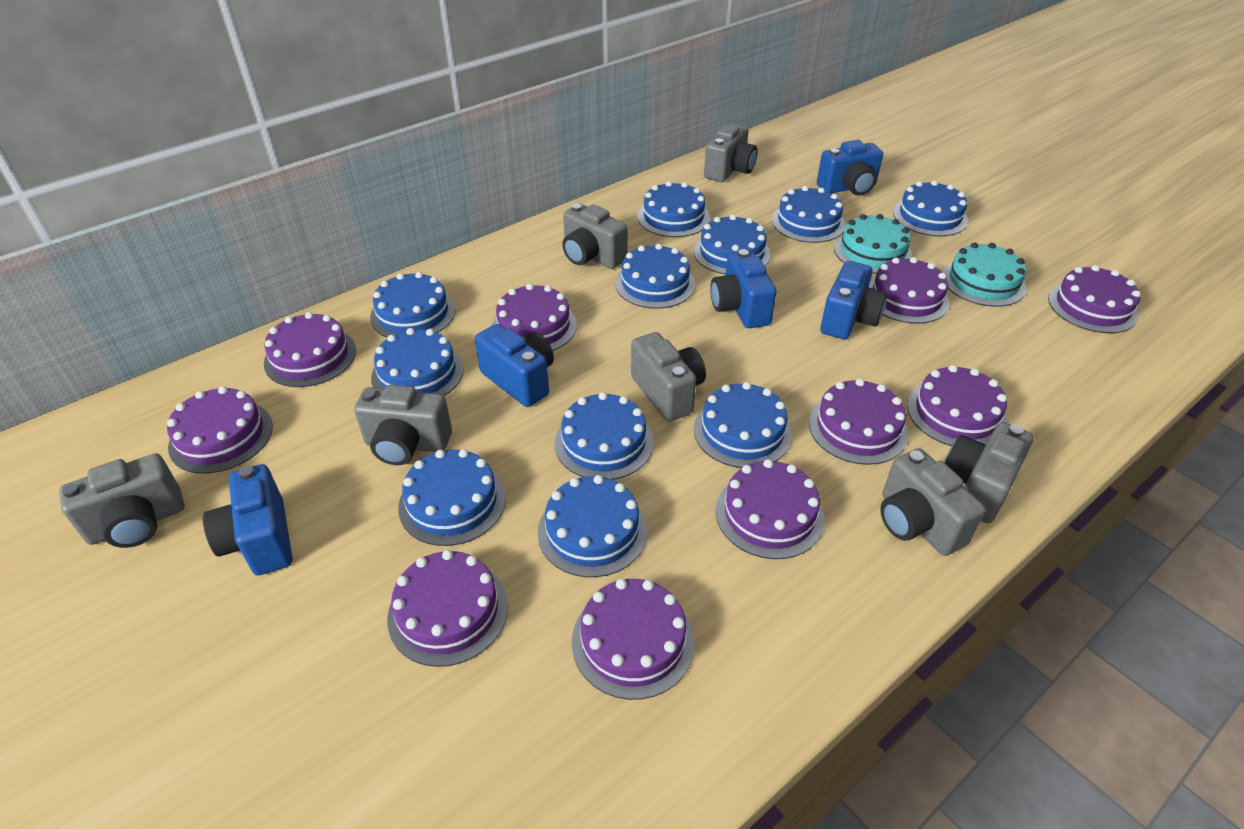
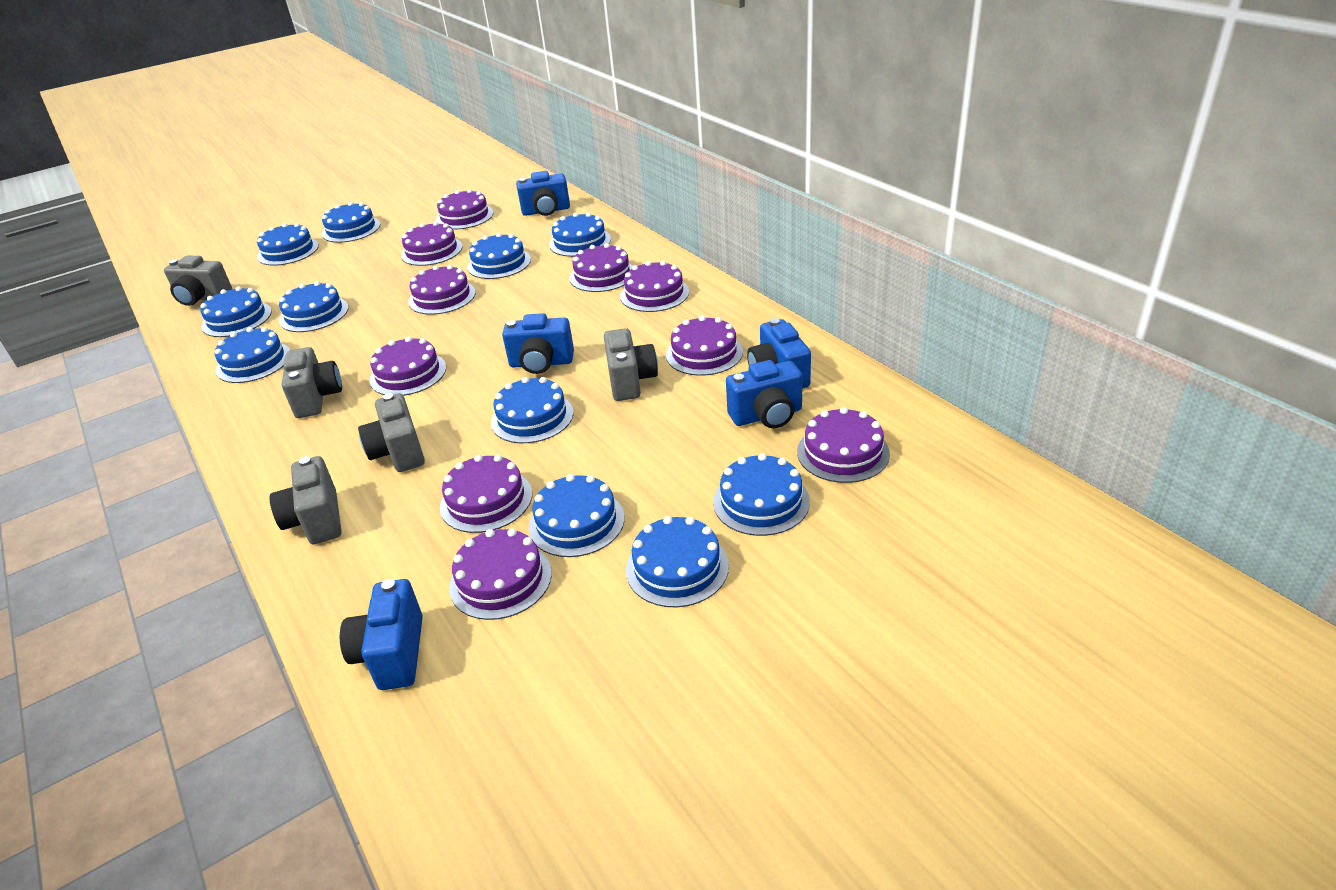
grey camera: 7 -> 5
turquoise cake: 2 -> 0

